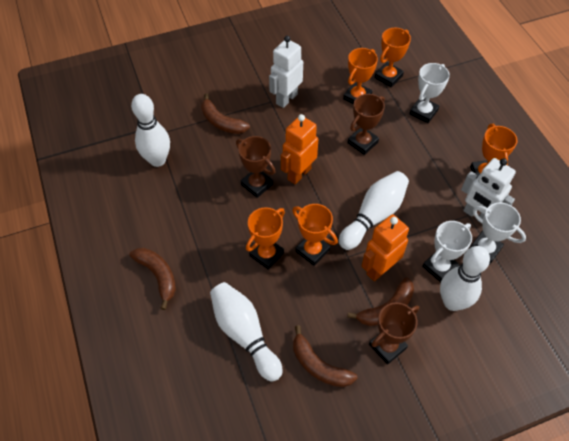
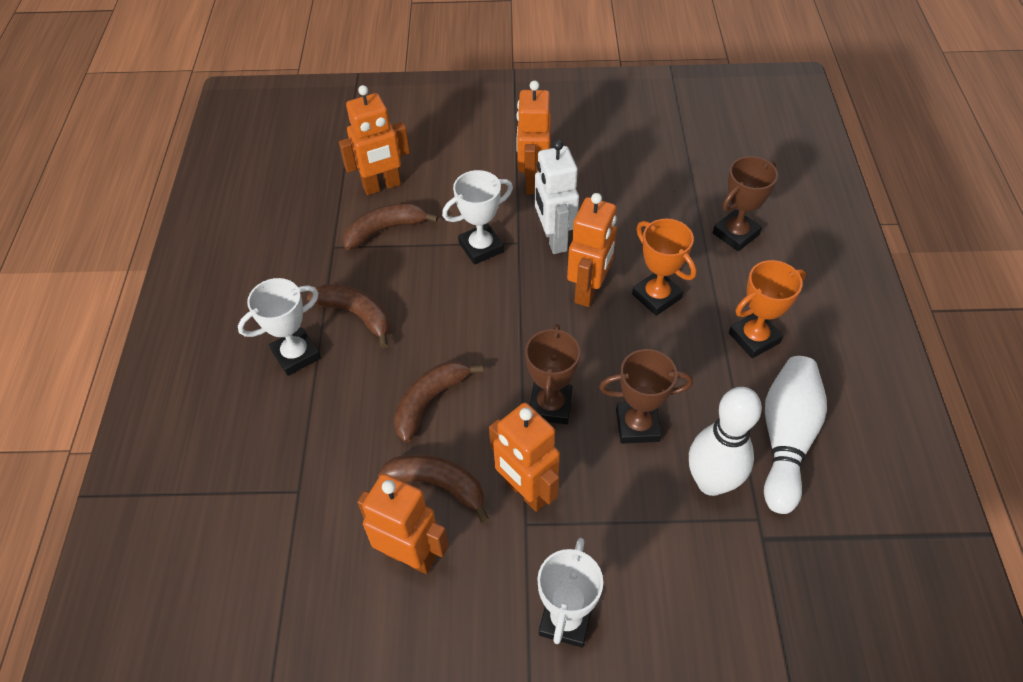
orange robot: 2 -> 5
orange trophy: 5 -> 2
white bowling pin: 4 -> 2
white robot: 2 -> 1

